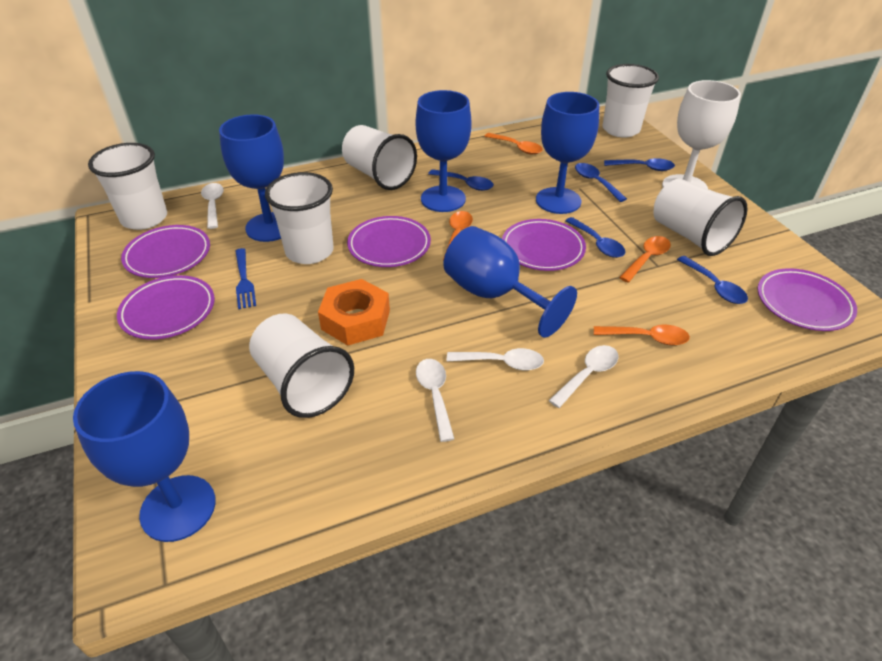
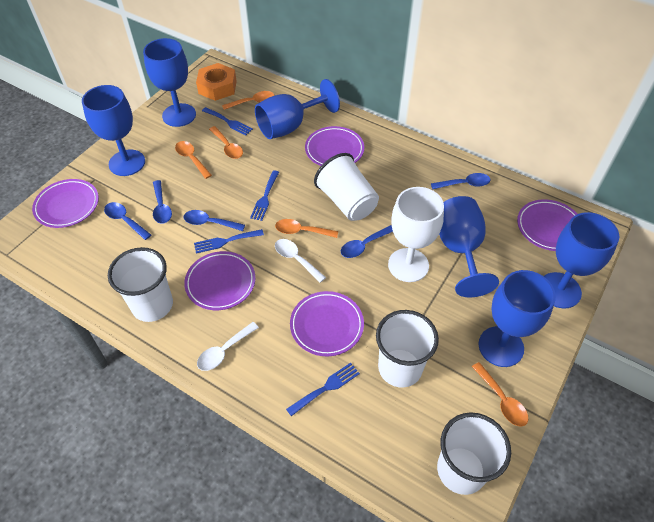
blue fork: 1 -> 4
blue goblet: 5 -> 6
orange spoon: 4 -> 5
white cup: 6 -> 4
white spoon: 4 -> 2

